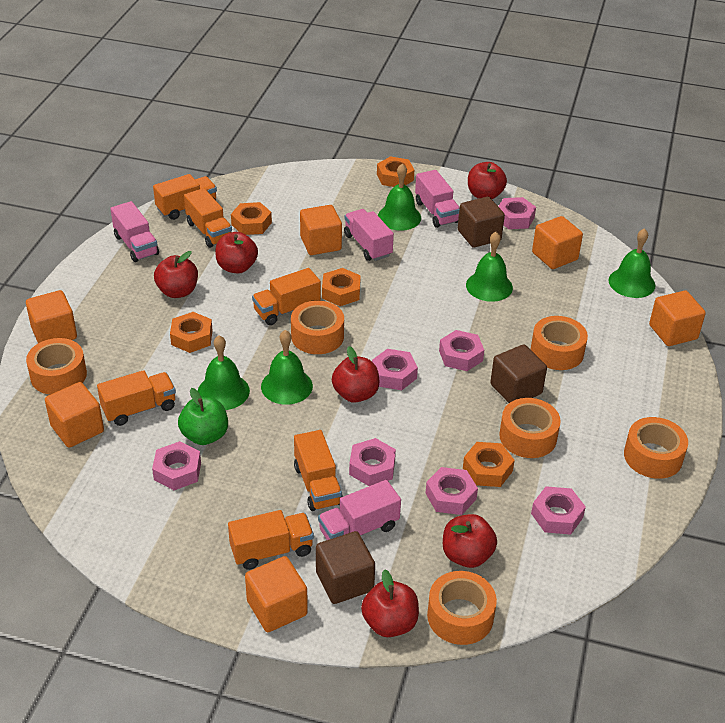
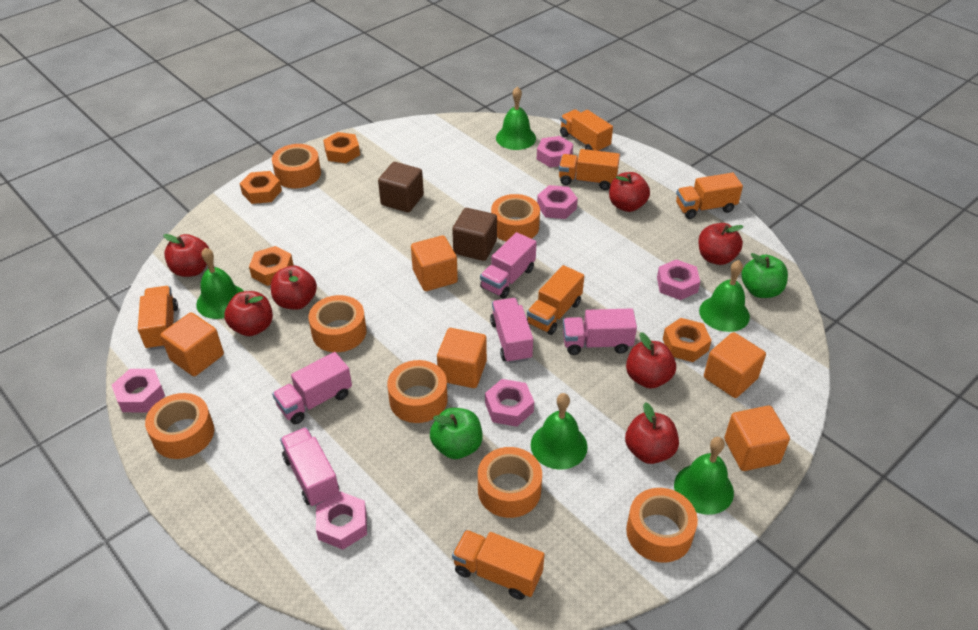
brown cube: 3 -> 2
green apple: 1 -> 2
orange cube: 6 -> 5
orange nut: 5 -> 4
orange tape: 6 -> 7
pink nut: 7 -> 6
pink truck: 4 -> 5
red apple: 6 -> 7

